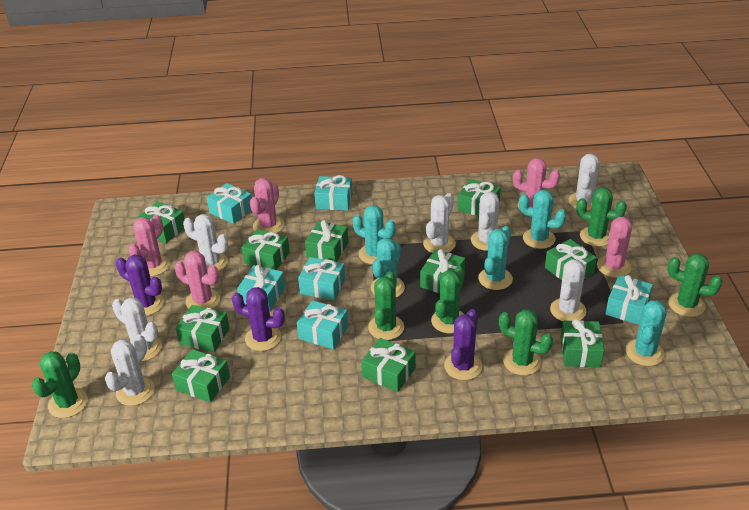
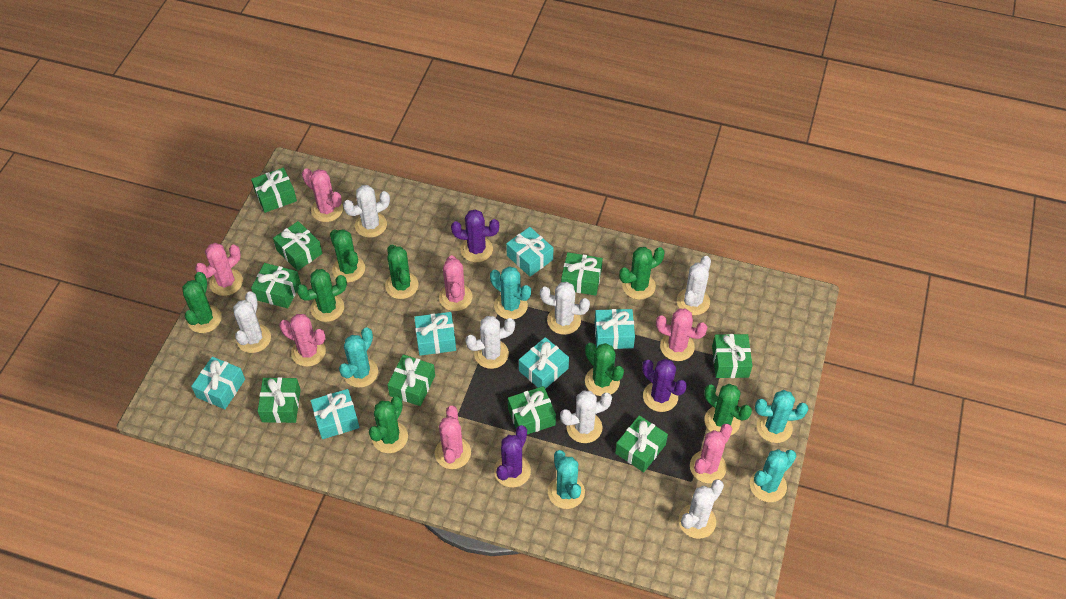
green cactus: 6 -> 8
green gift: 10 -> 9
pink cactus: 5 -> 7

